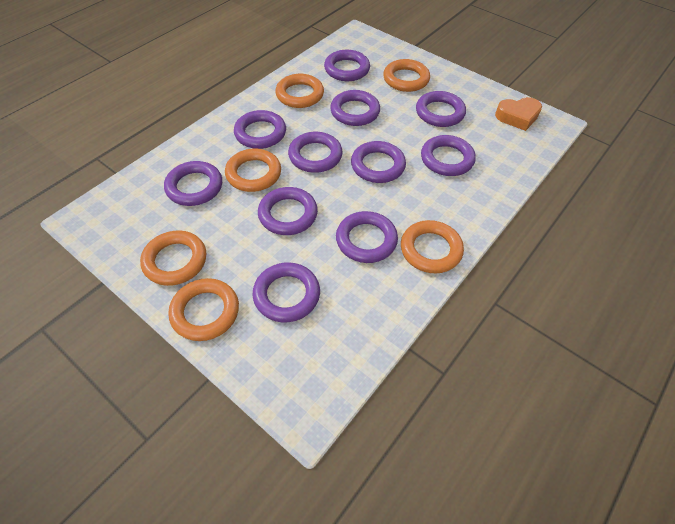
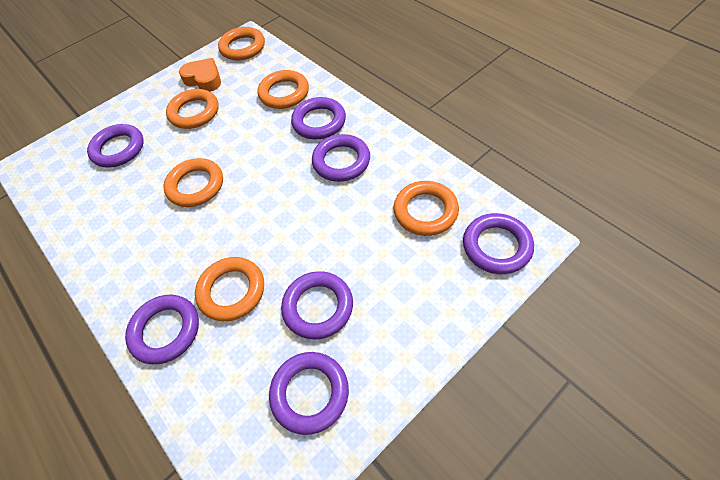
purple ring: 11 -> 7

